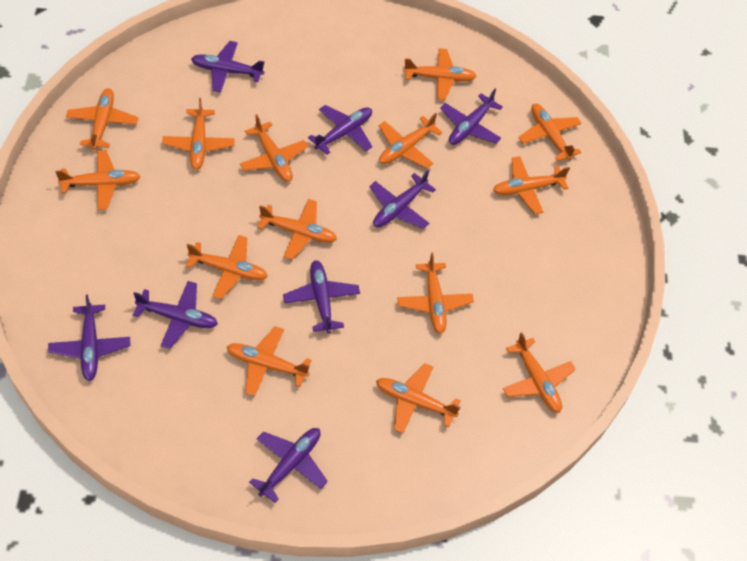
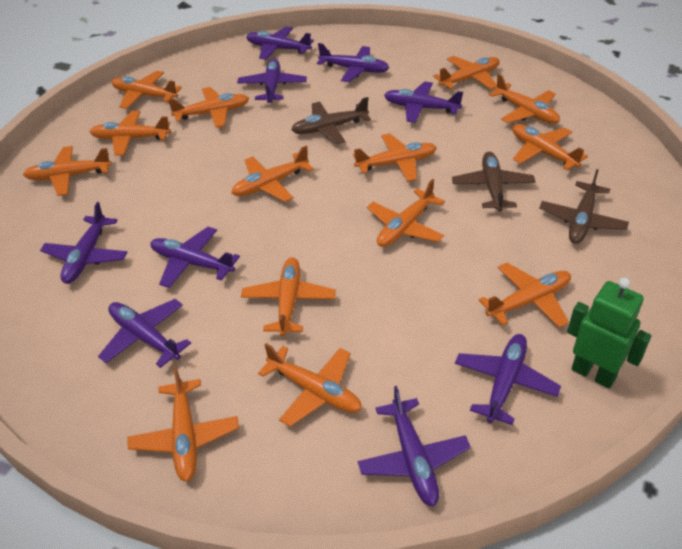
brown plane: 0 -> 3
green robot: 0 -> 1
purple plane: 8 -> 9

